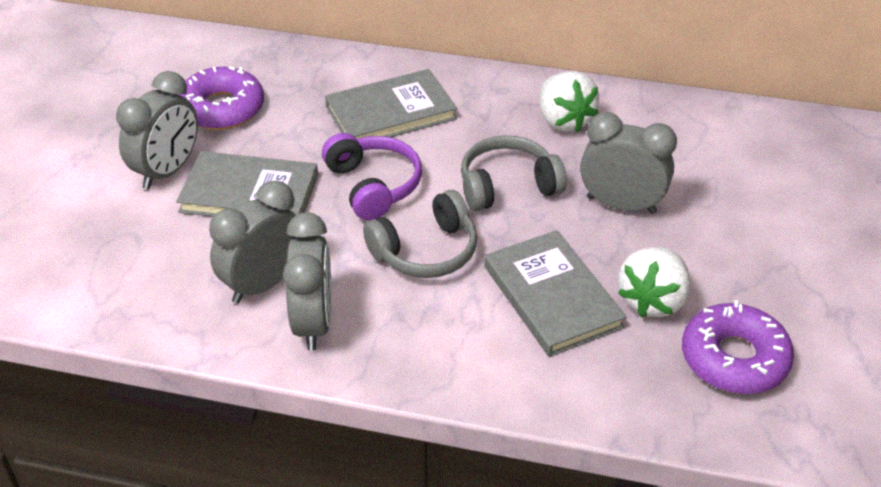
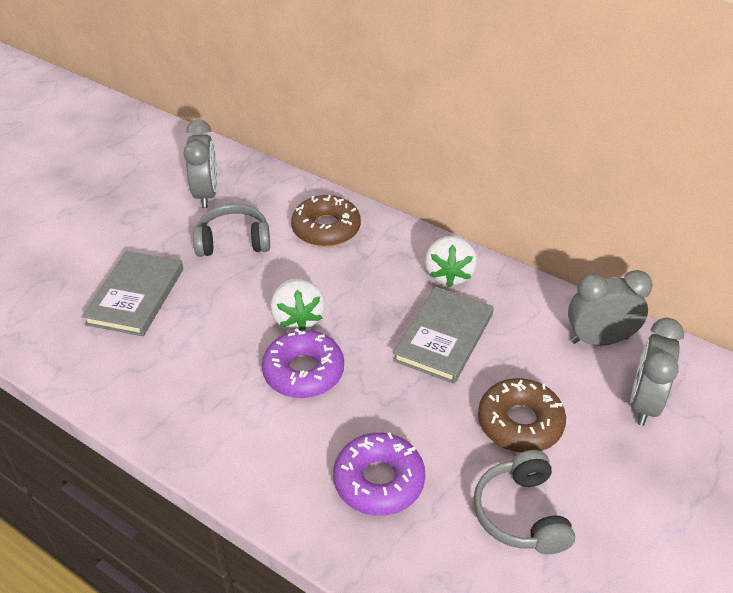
brown donut: 0 -> 2
grey book: 3 -> 2
grey clock: 4 -> 3
purple headphones: 1 -> 0

